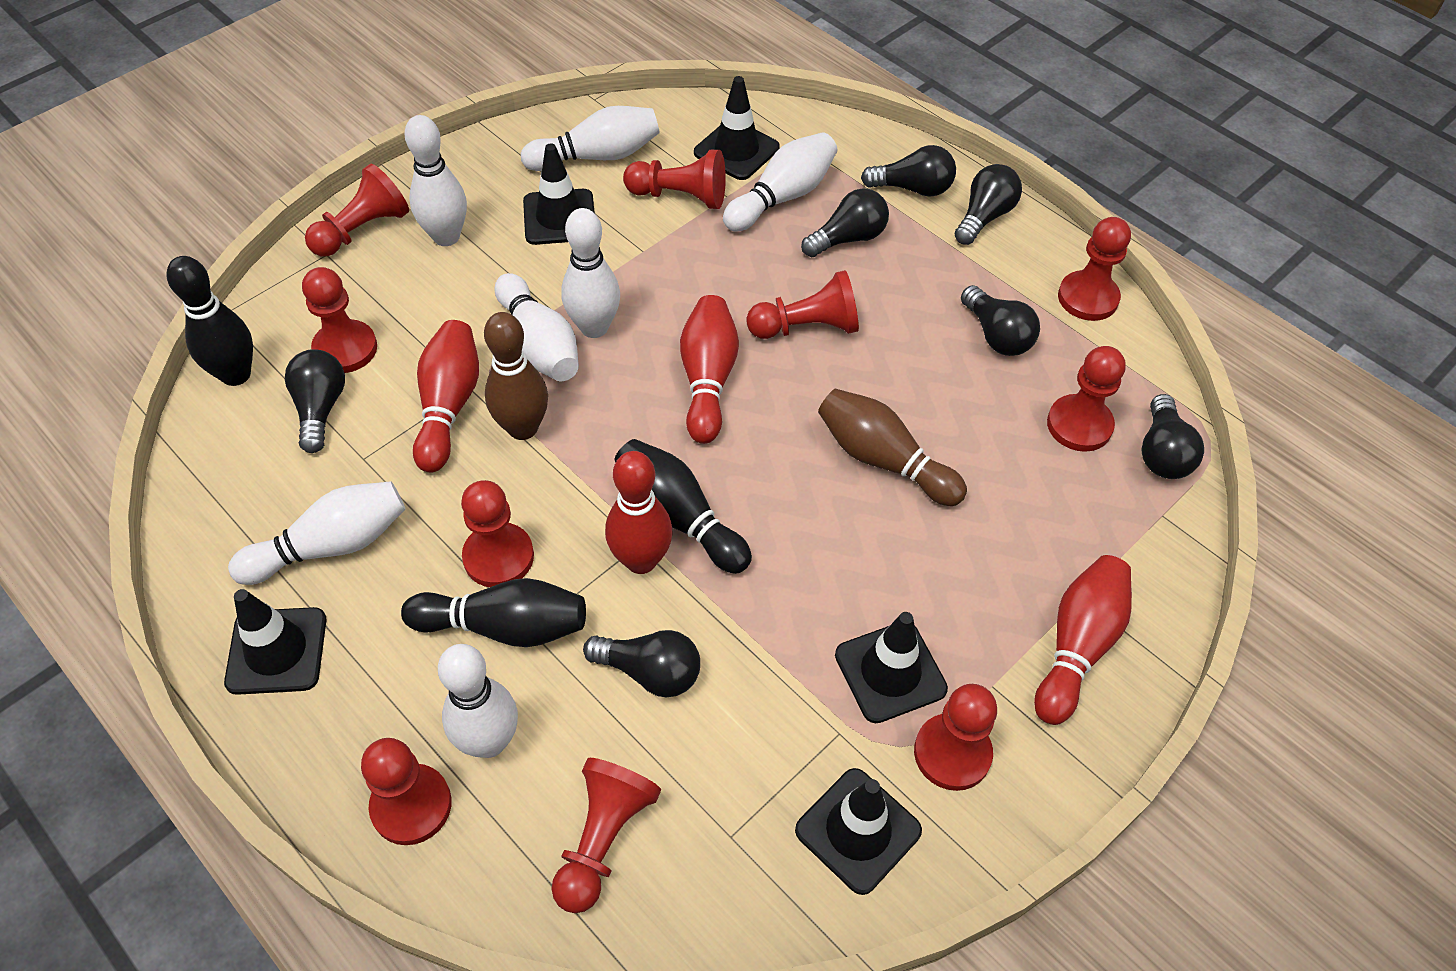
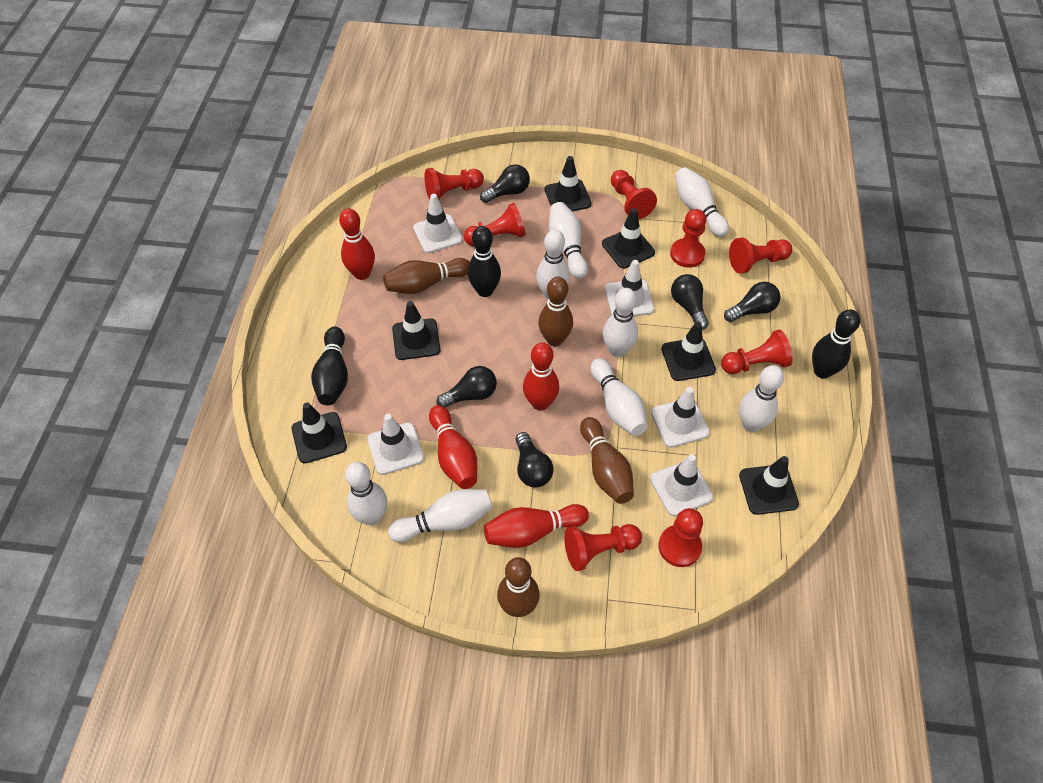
black light bulb: 7 -> 5
black traffic cone: 5 -> 6
brown bowling pin: 2 -> 4
red pawn: 10 -> 8
white bowling pin: 7 -> 8
white traffic cone: 0 -> 5

